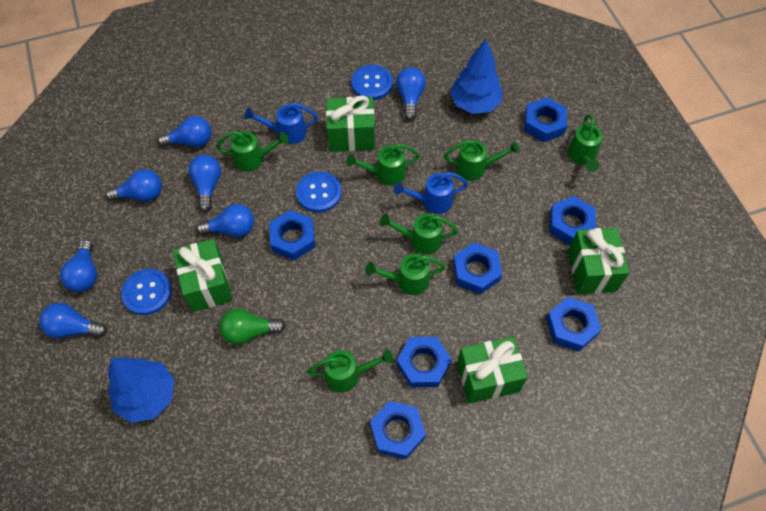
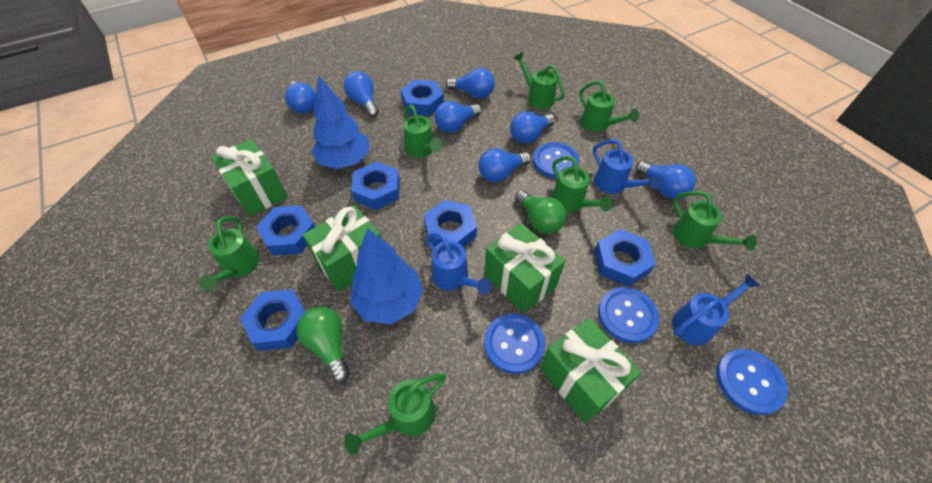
blue button: 3 -> 4
blue nut: 7 -> 6
blue watering can: 2 -> 3
green light bulb: 1 -> 2

